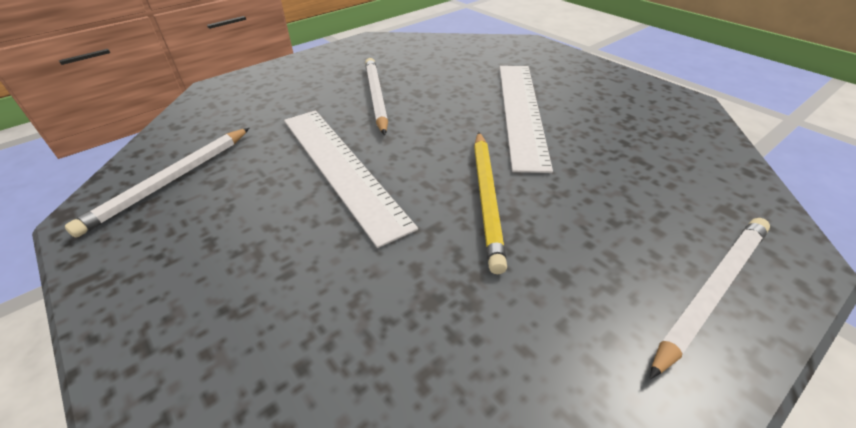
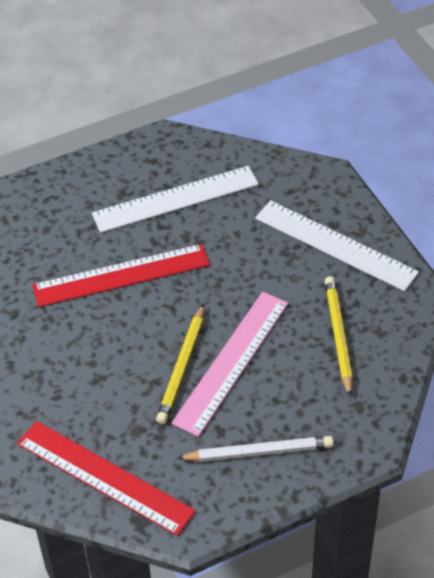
pink ruler: 0 -> 1
red ruler: 0 -> 2
white pencil: 3 -> 1
yellow pencil: 1 -> 2

